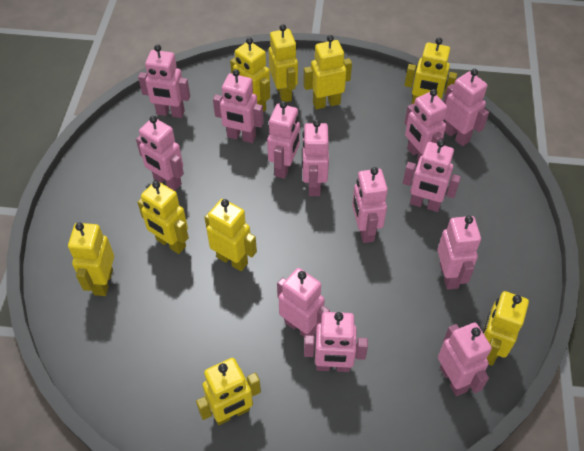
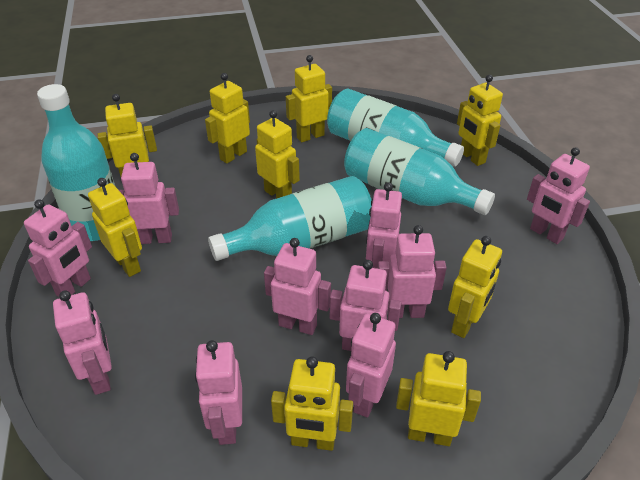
pink robot: 13 -> 10
turquoise bottle: 0 -> 4

